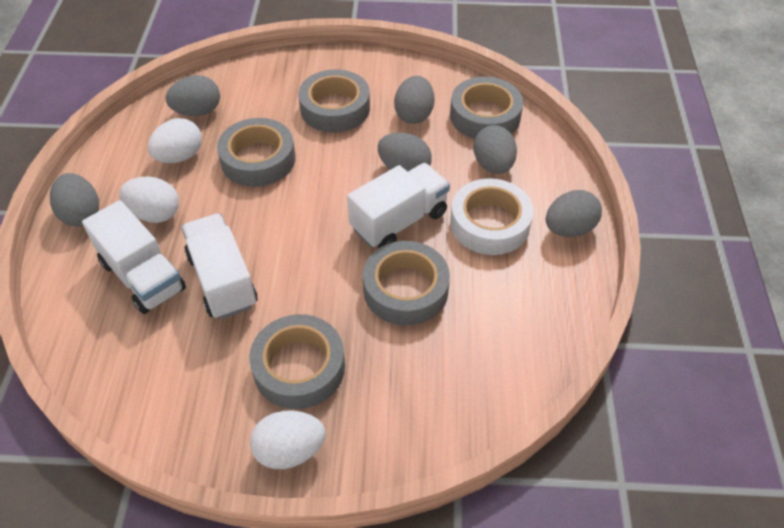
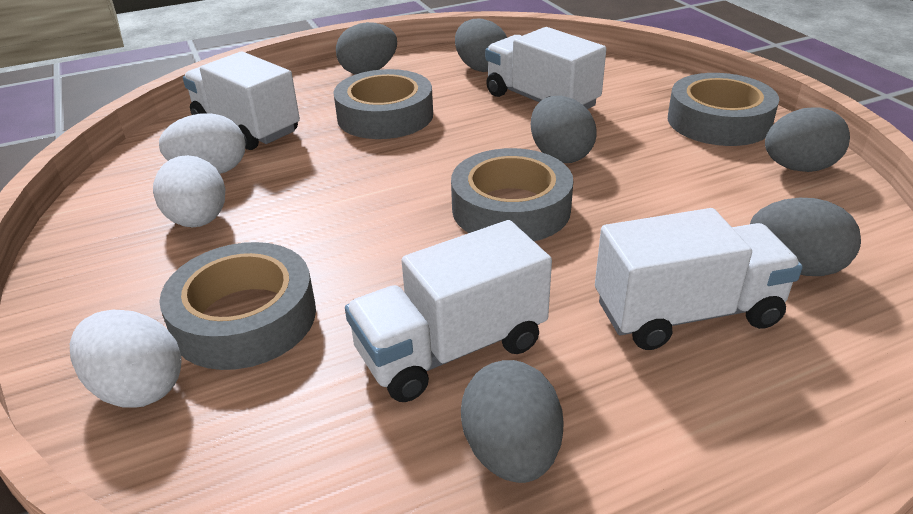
grey tape: 5 -> 4
white tape: 1 -> 0
white truck: 3 -> 4

